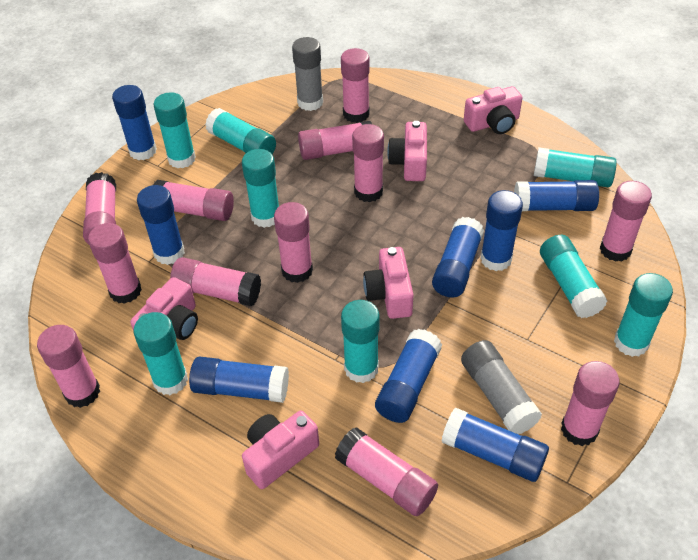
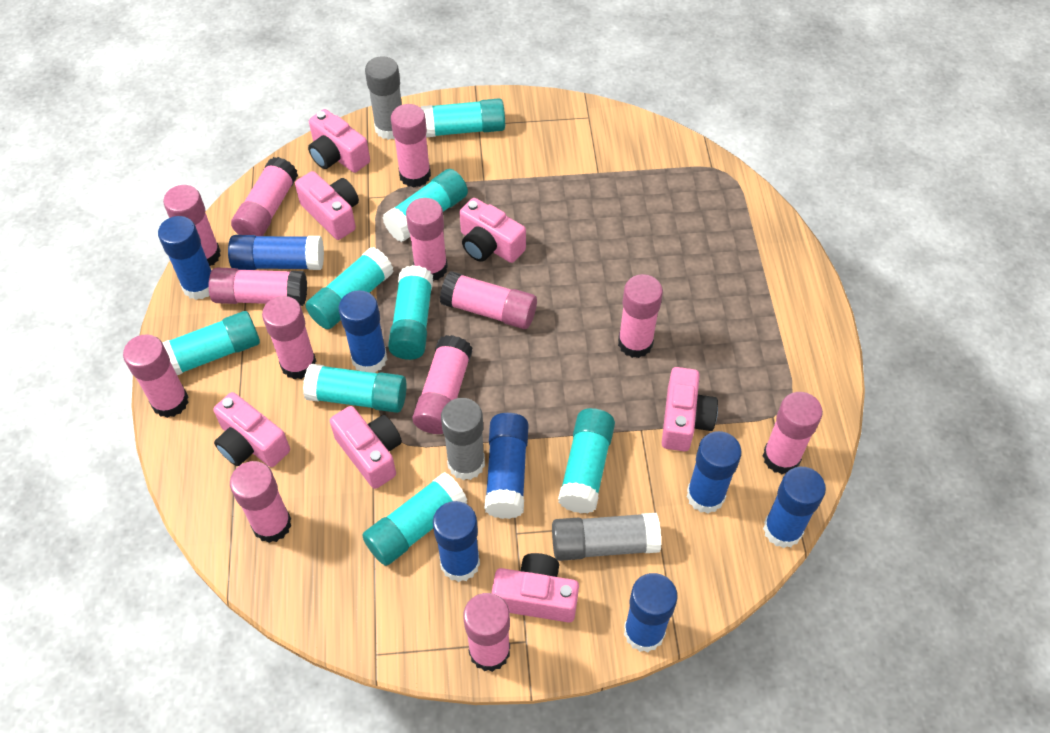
grey glue stick: 2 -> 3
pink camera: 5 -> 7
pink glue stick: 12 -> 13

